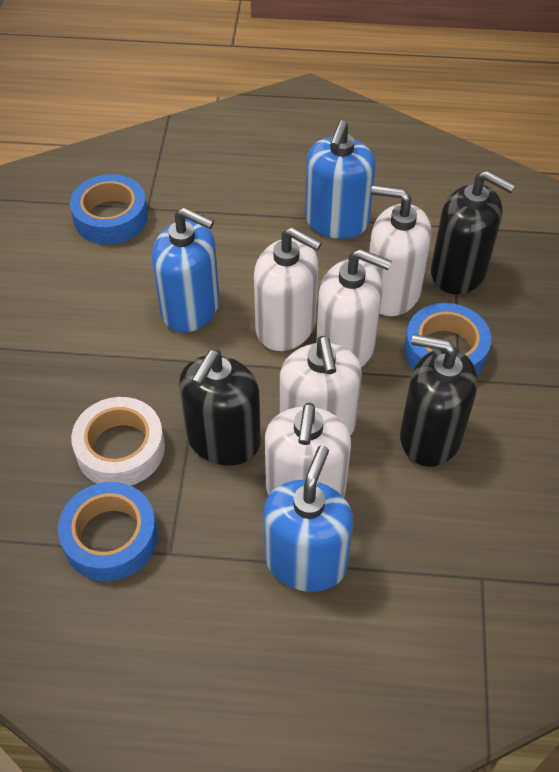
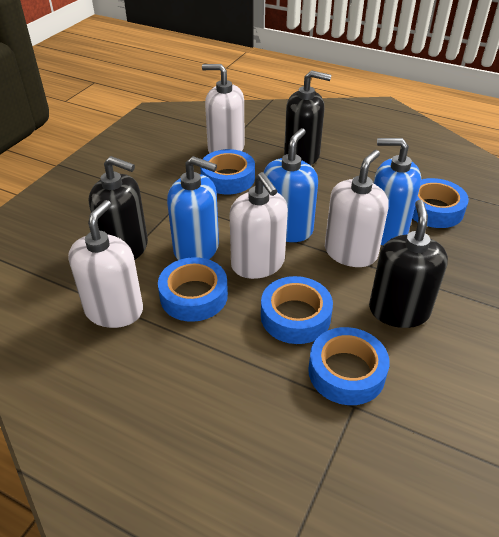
blue tape: 3 -> 5
white soap dispenser: 5 -> 4
white tape: 1 -> 0

